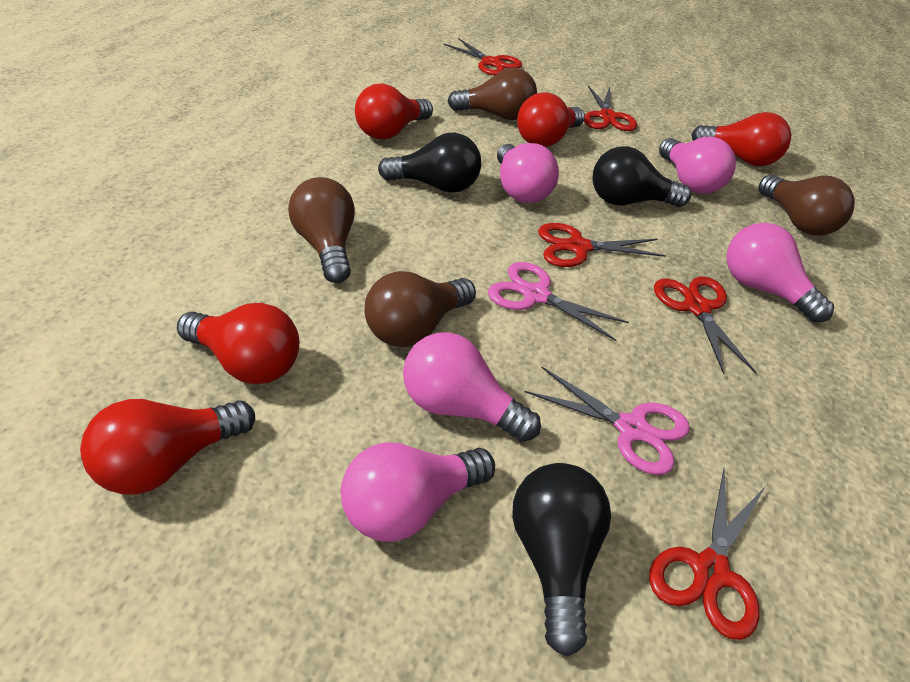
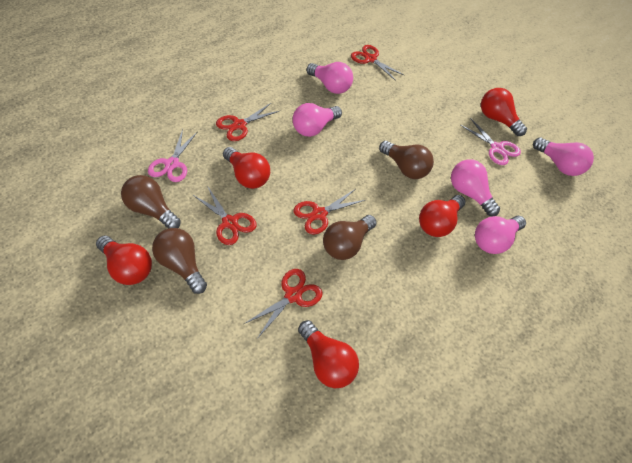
black light bulb: 3 -> 0

